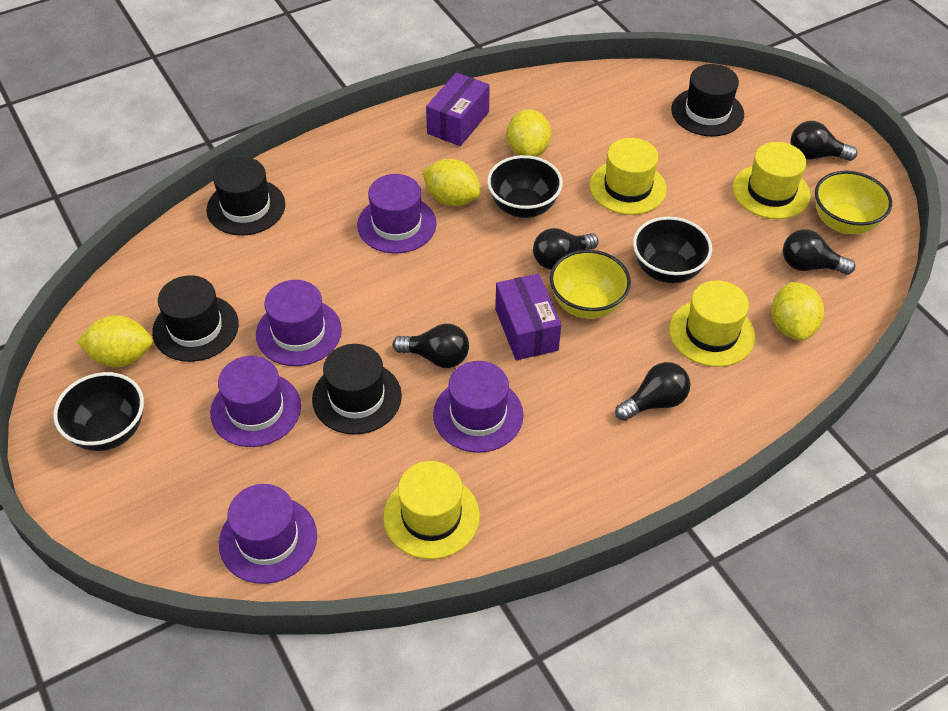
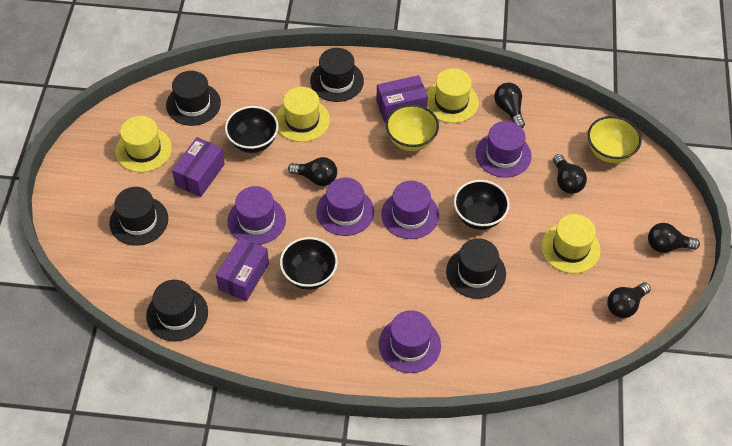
black hat: 4 -> 5
purple box: 2 -> 3
yellow lemon: 4 -> 0

